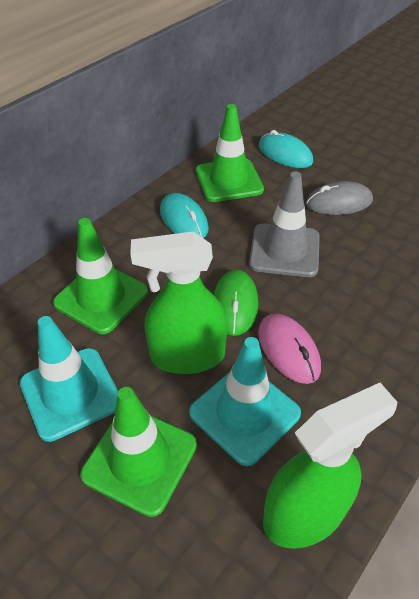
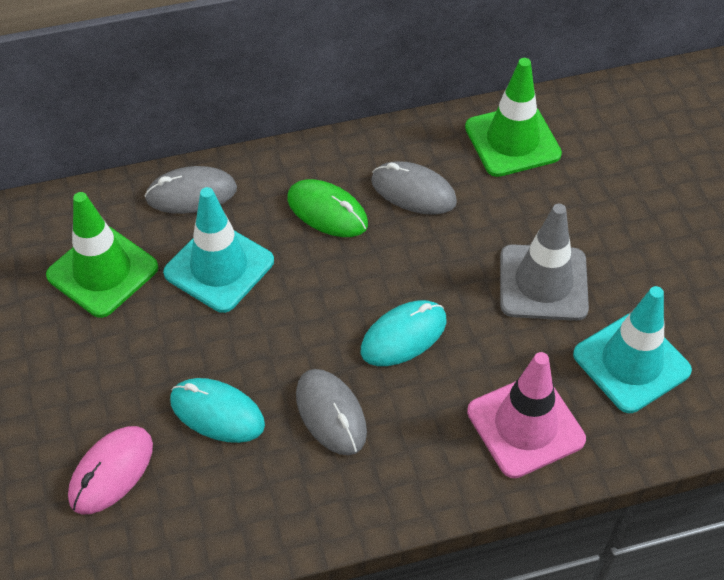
green spray bottle: 2 -> 0
green traffic cone: 3 -> 2
grey mouse: 1 -> 3
pink traffic cone: 0 -> 1

